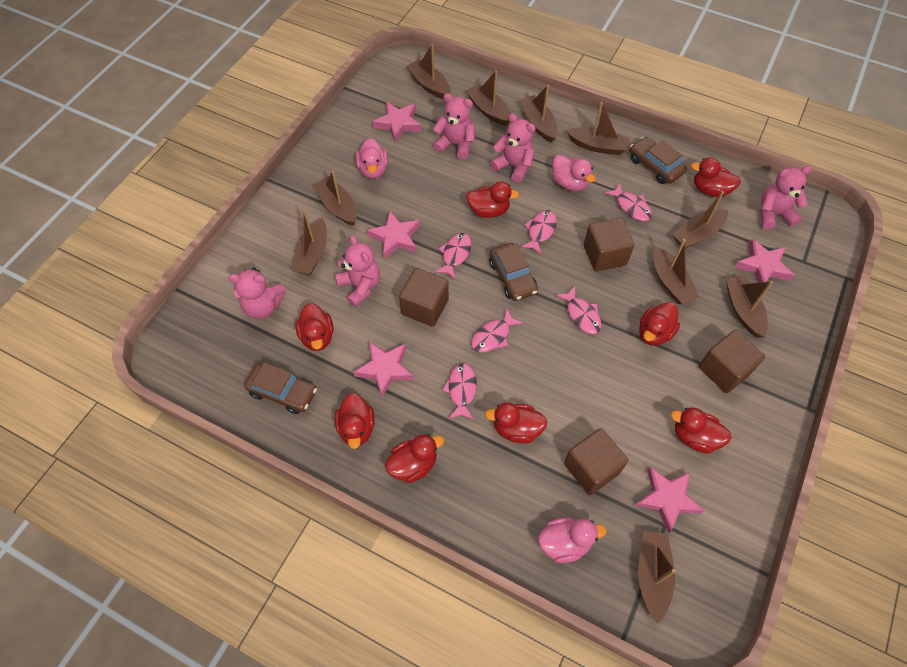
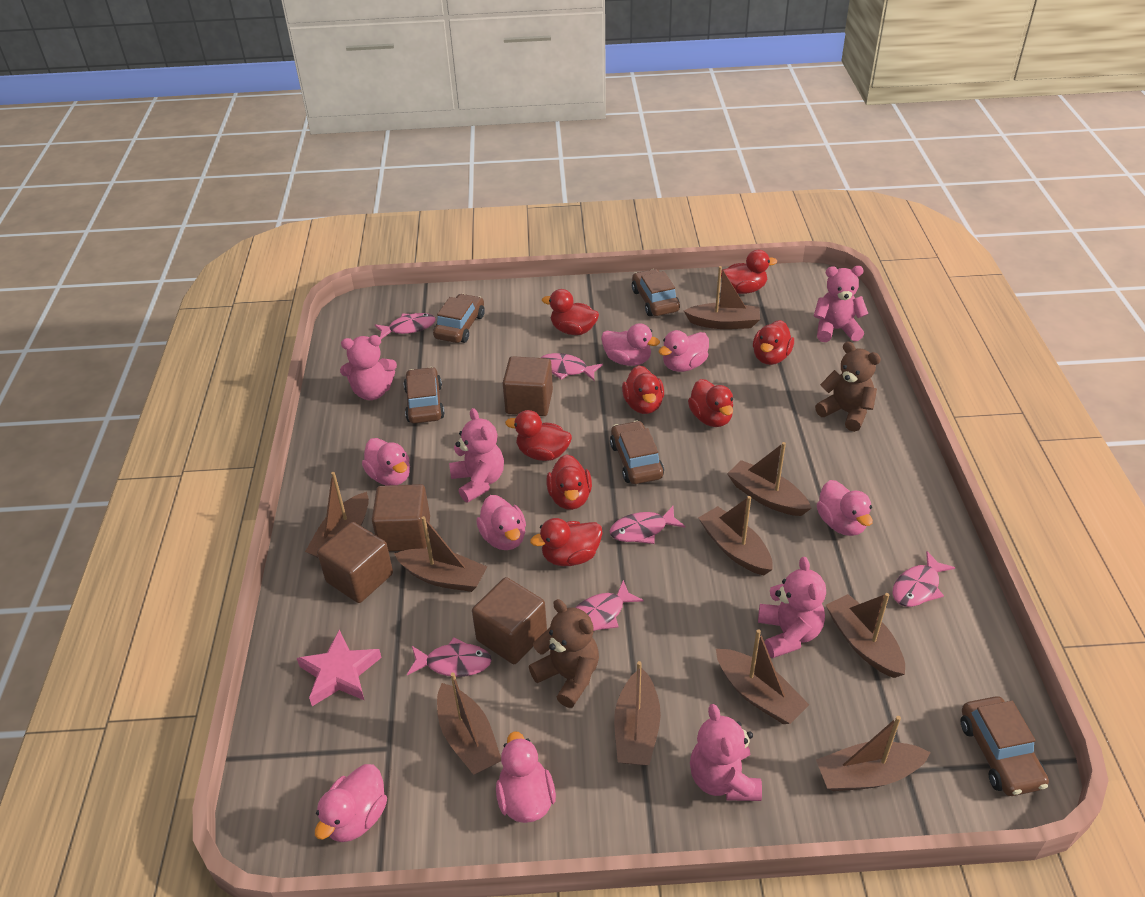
brown car: 3 -> 5
brown teddy bear: 0 -> 2
pink duck: 3 -> 7
pink star: 5 -> 1

